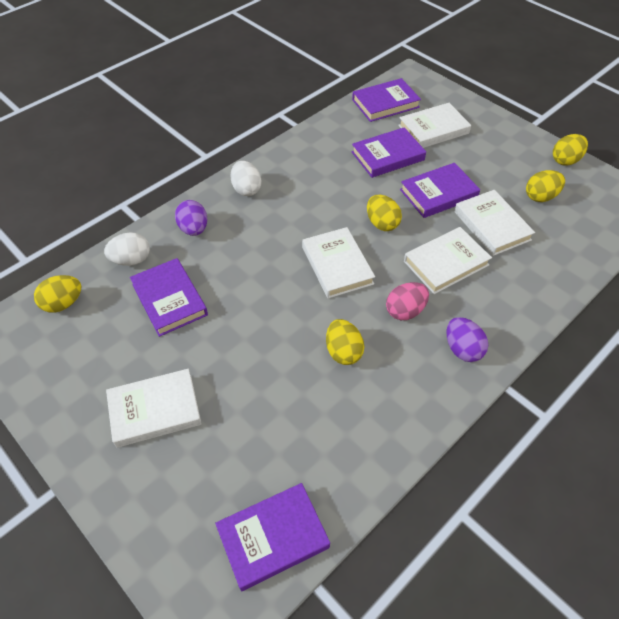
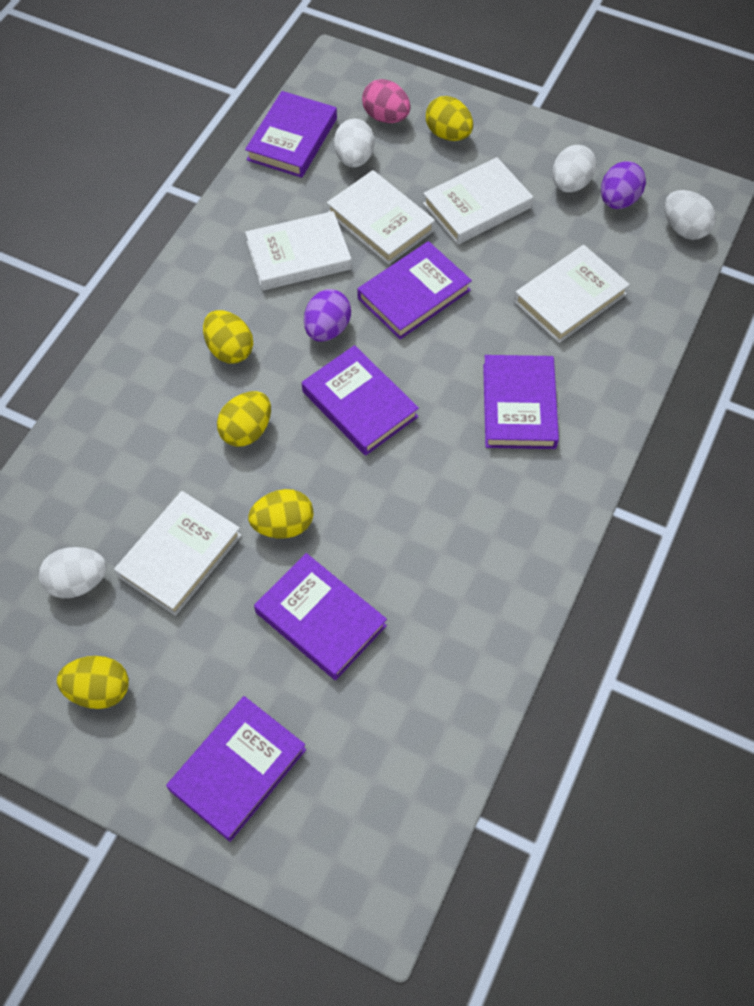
purple book: 5 -> 6
white egg: 2 -> 4

